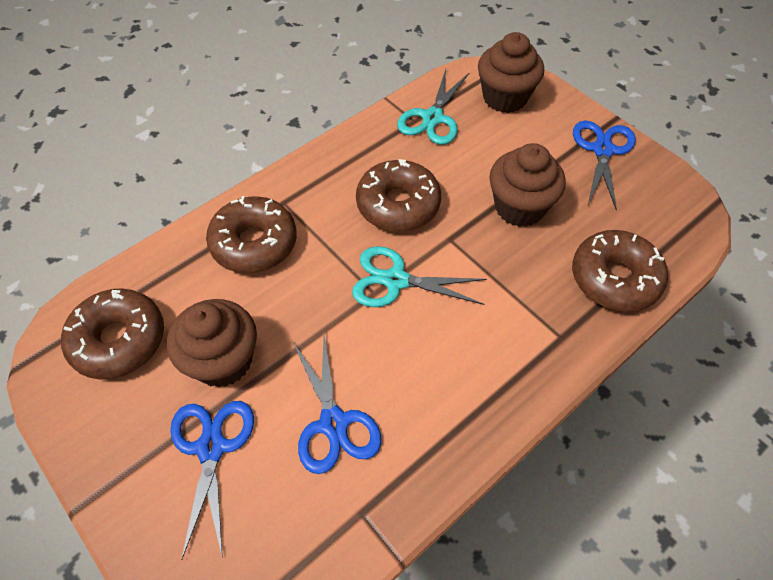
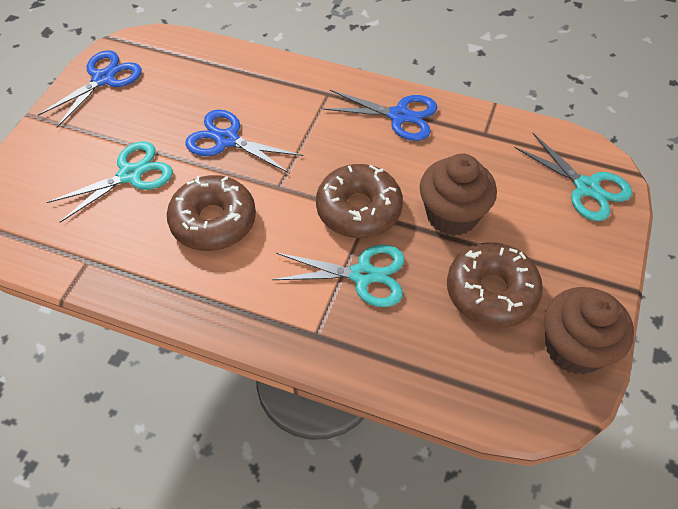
brown cupcake: 3 -> 2
brown donut: 4 -> 3
turquoise scissors: 2 -> 3

